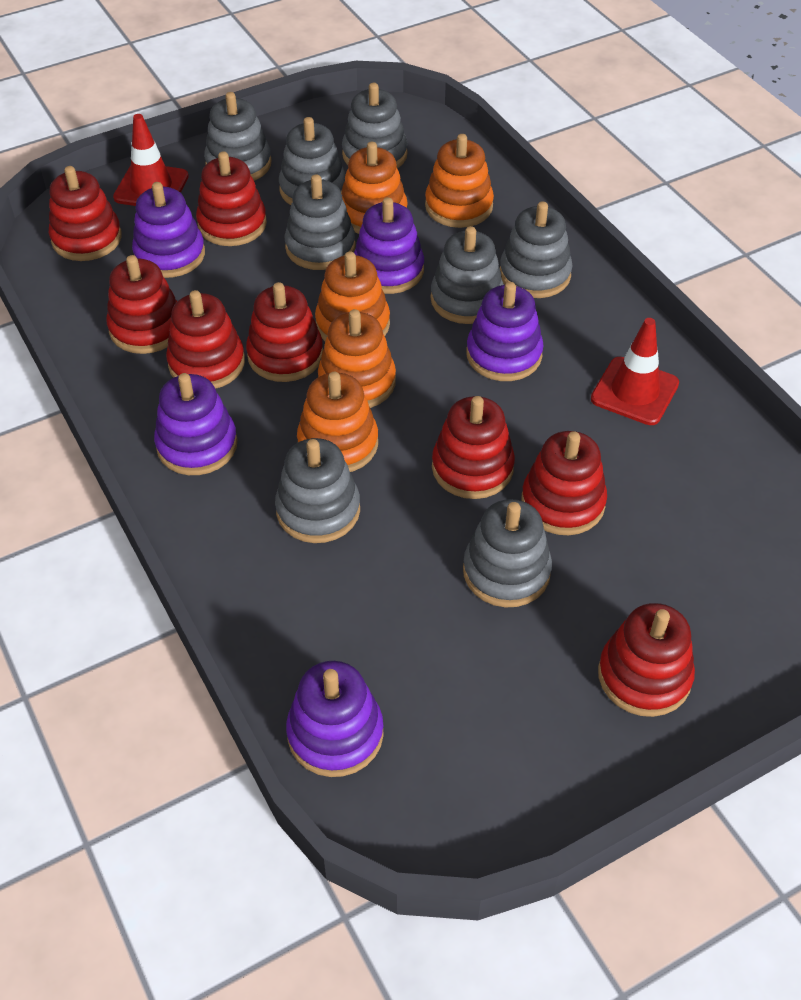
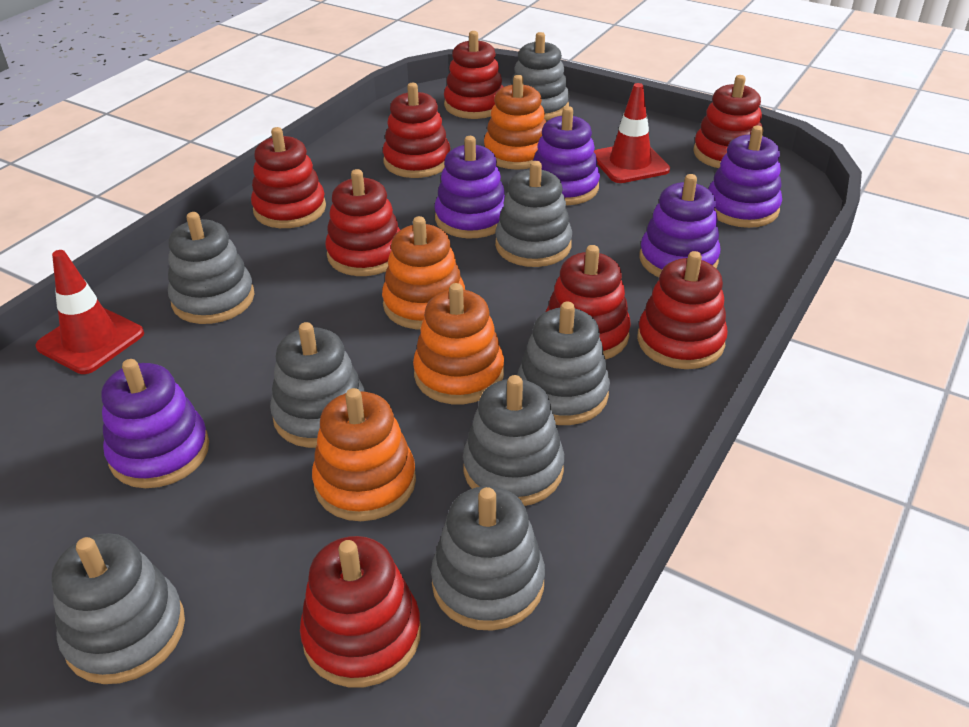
orange stacking toy: 5 -> 4

